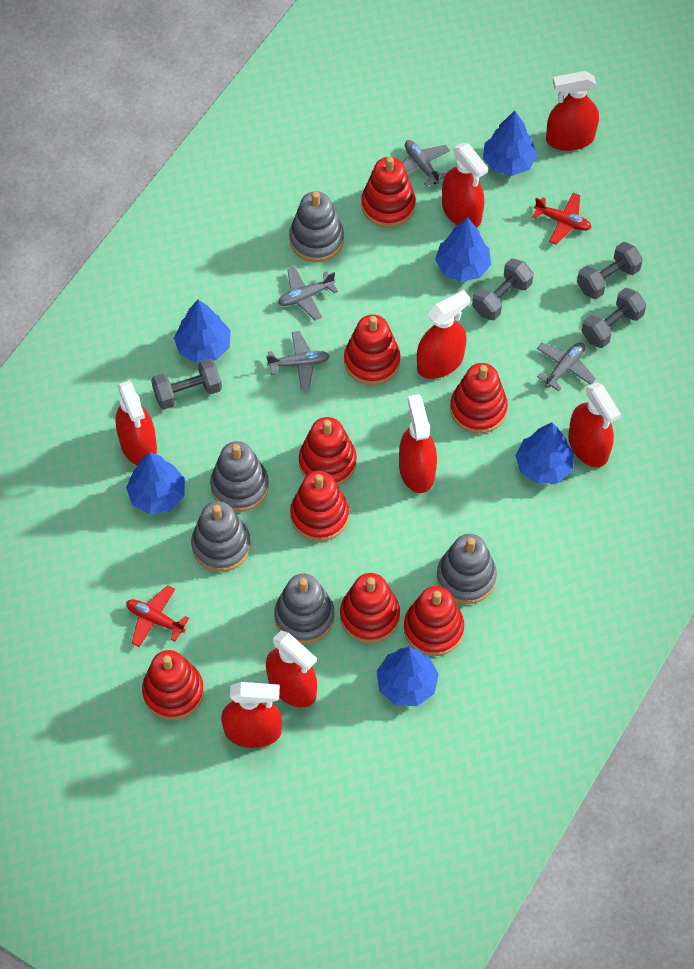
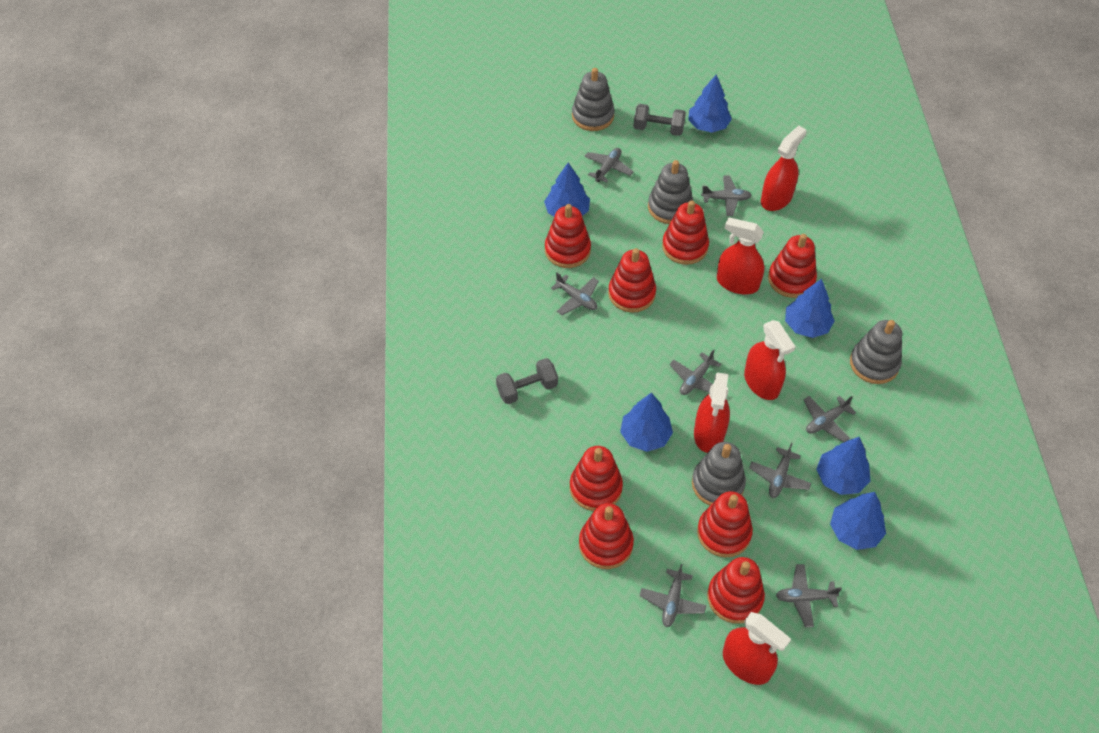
grey dumbbell: 4 -> 2
grey plane: 4 -> 8
grey stacking toy: 5 -> 4
red plane: 2 -> 0
red spray bottle: 8 -> 5

